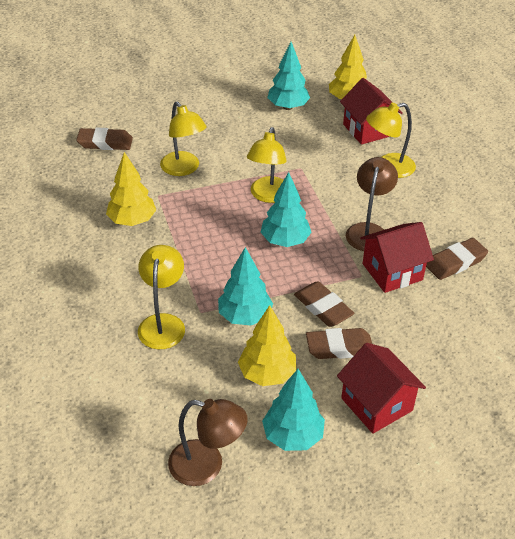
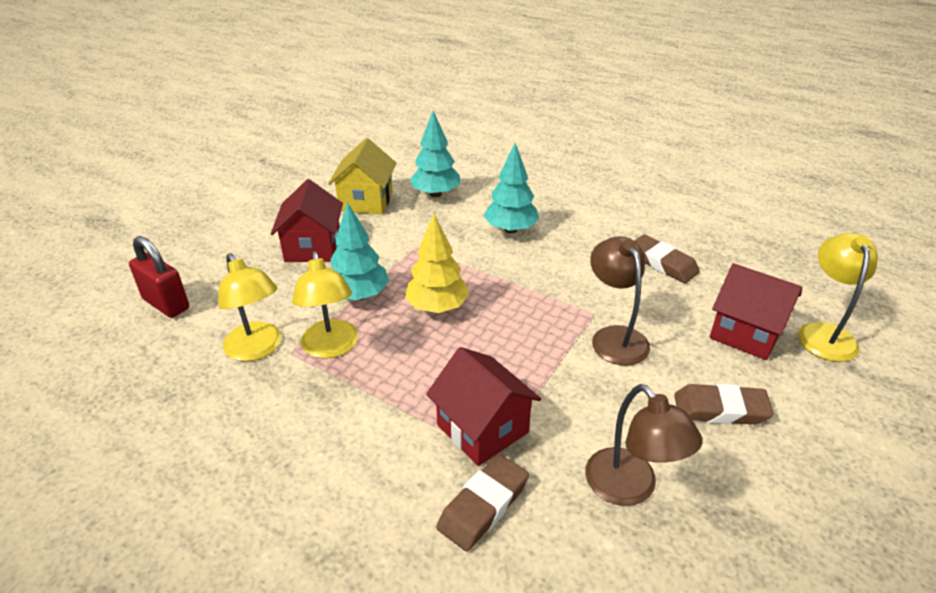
brown eraser: 4 -> 3
red padlock: 0 -> 1
turquoise tree: 4 -> 3
yellow house: 0 -> 1
yellow lamp: 4 -> 3
yellow tree: 3 -> 1

